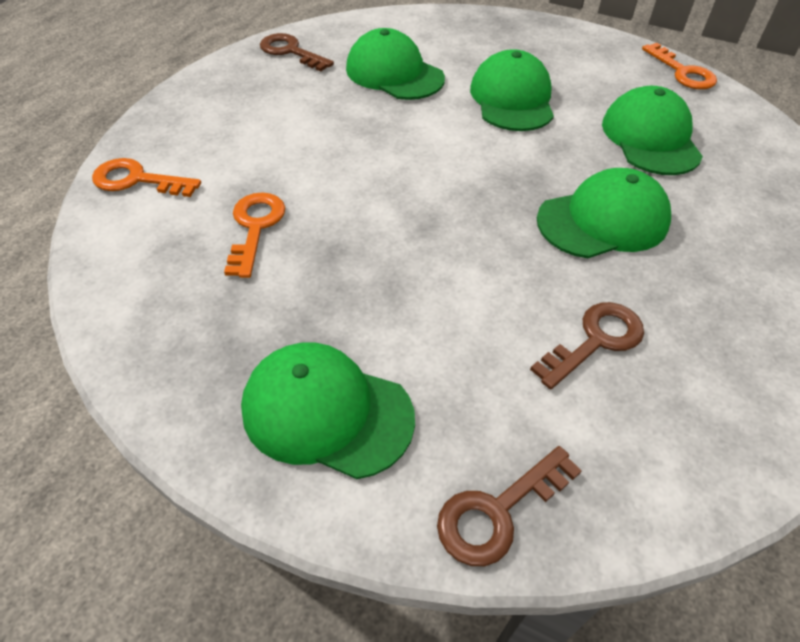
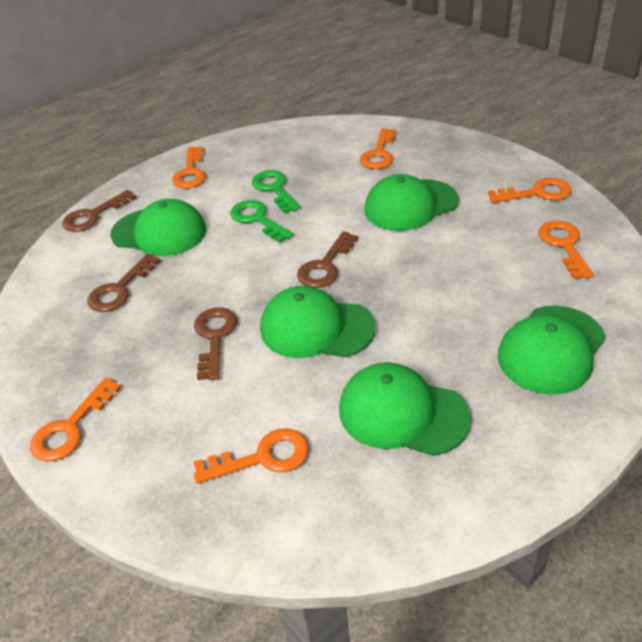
brown key: 3 -> 4
green key: 0 -> 2
orange key: 3 -> 6

